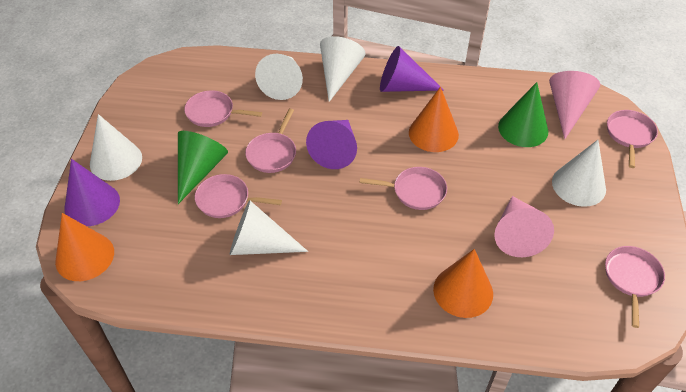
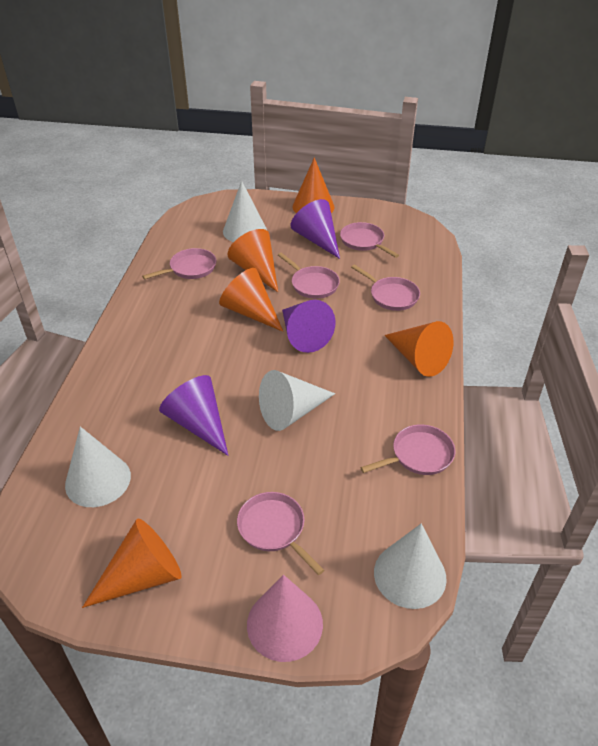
green cone: 2 -> 0
orange cone: 3 -> 5
pink cone: 2 -> 1
white cone: 5 -> 4

